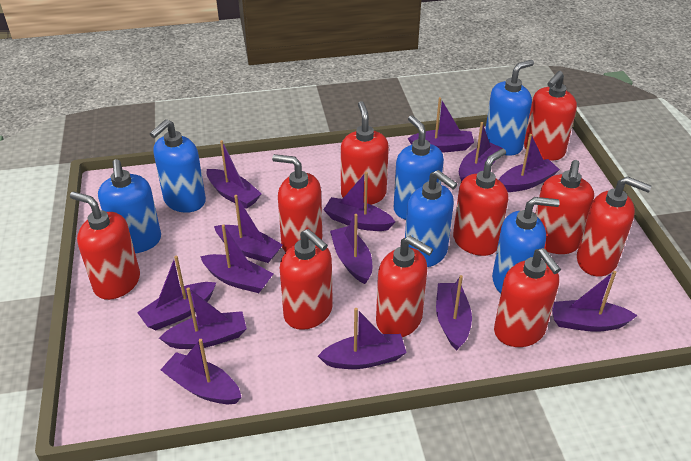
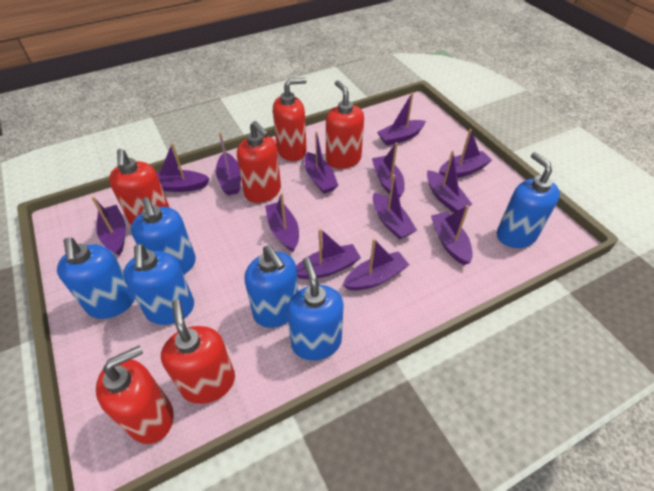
purple boat: 14 -> 13
red soap dispenser: 10 -> 6

